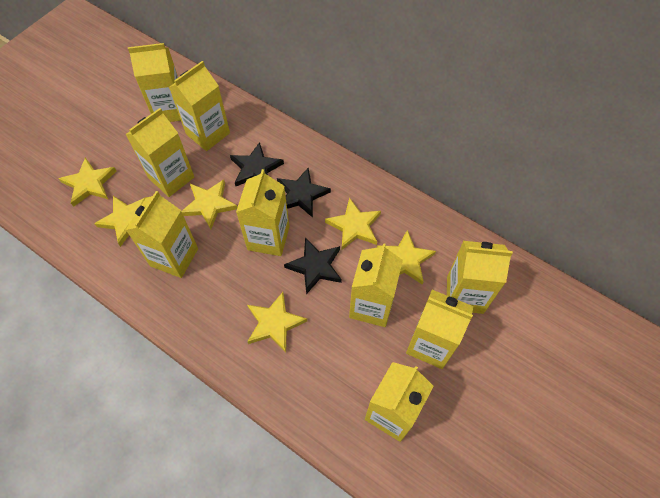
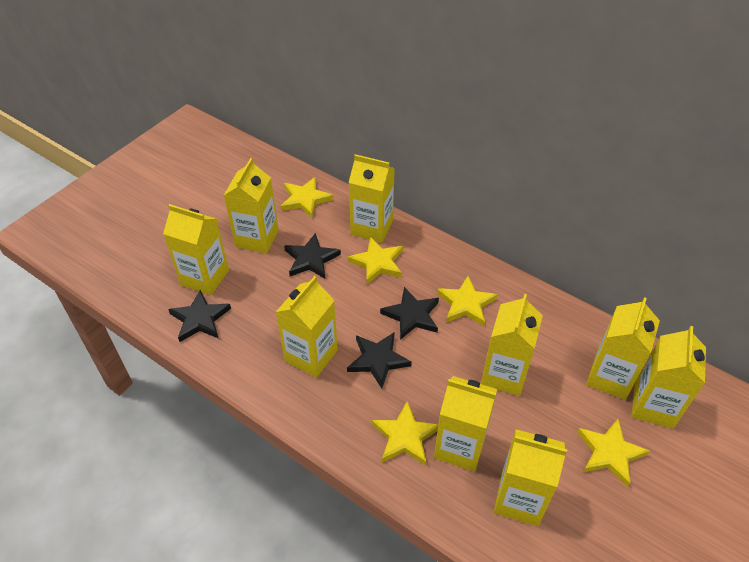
black star: 3 -> 4
yellow star: 6 -> 5

